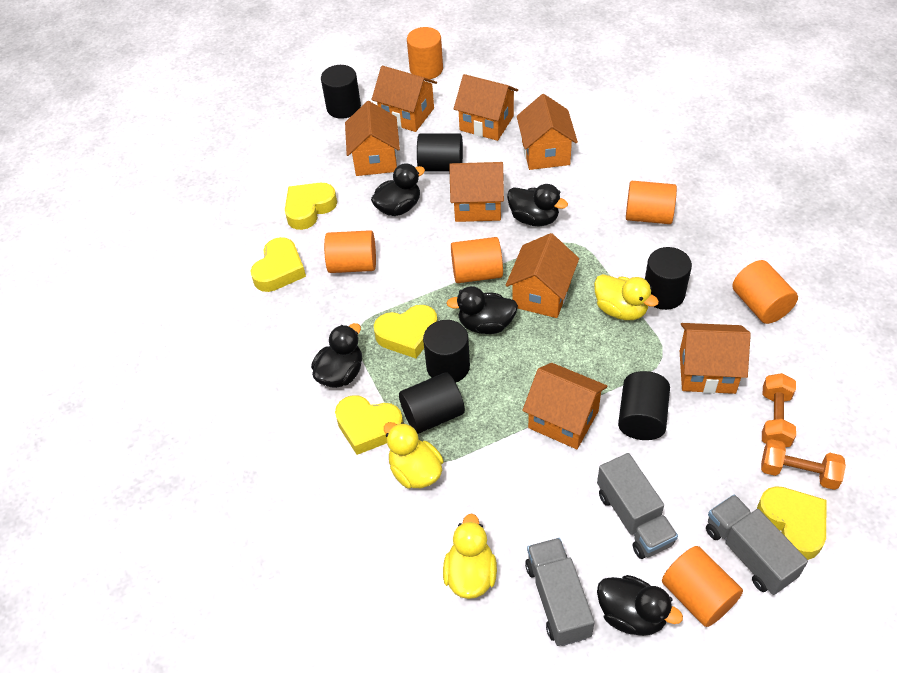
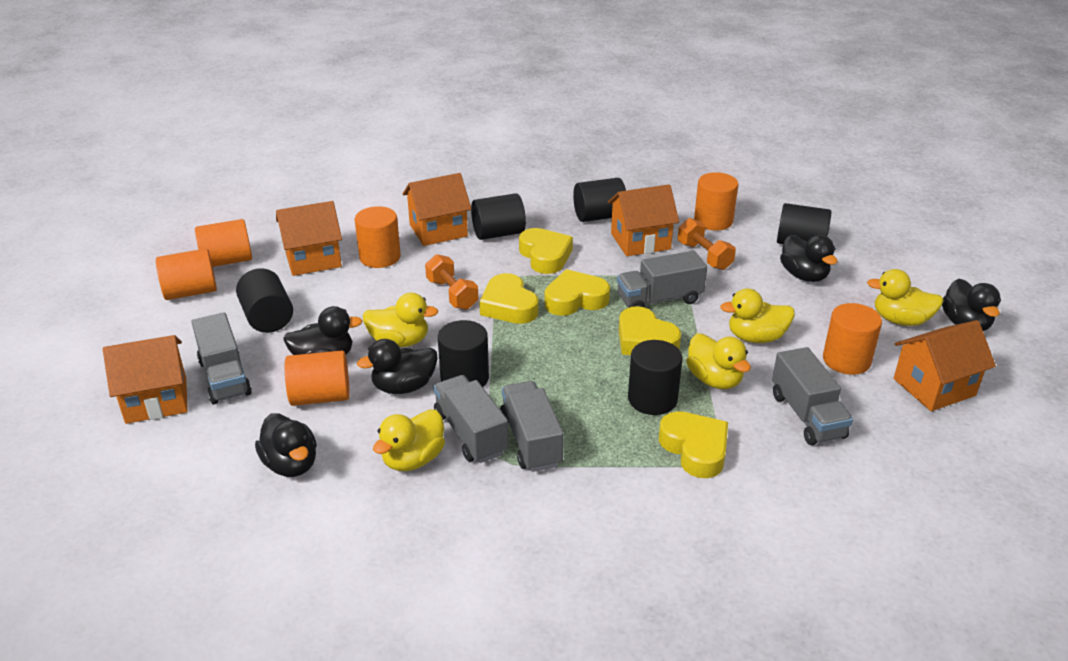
grey truck: 3 -> 5
orange house: 8 -> 5
yellow duck: 3 -> 5

